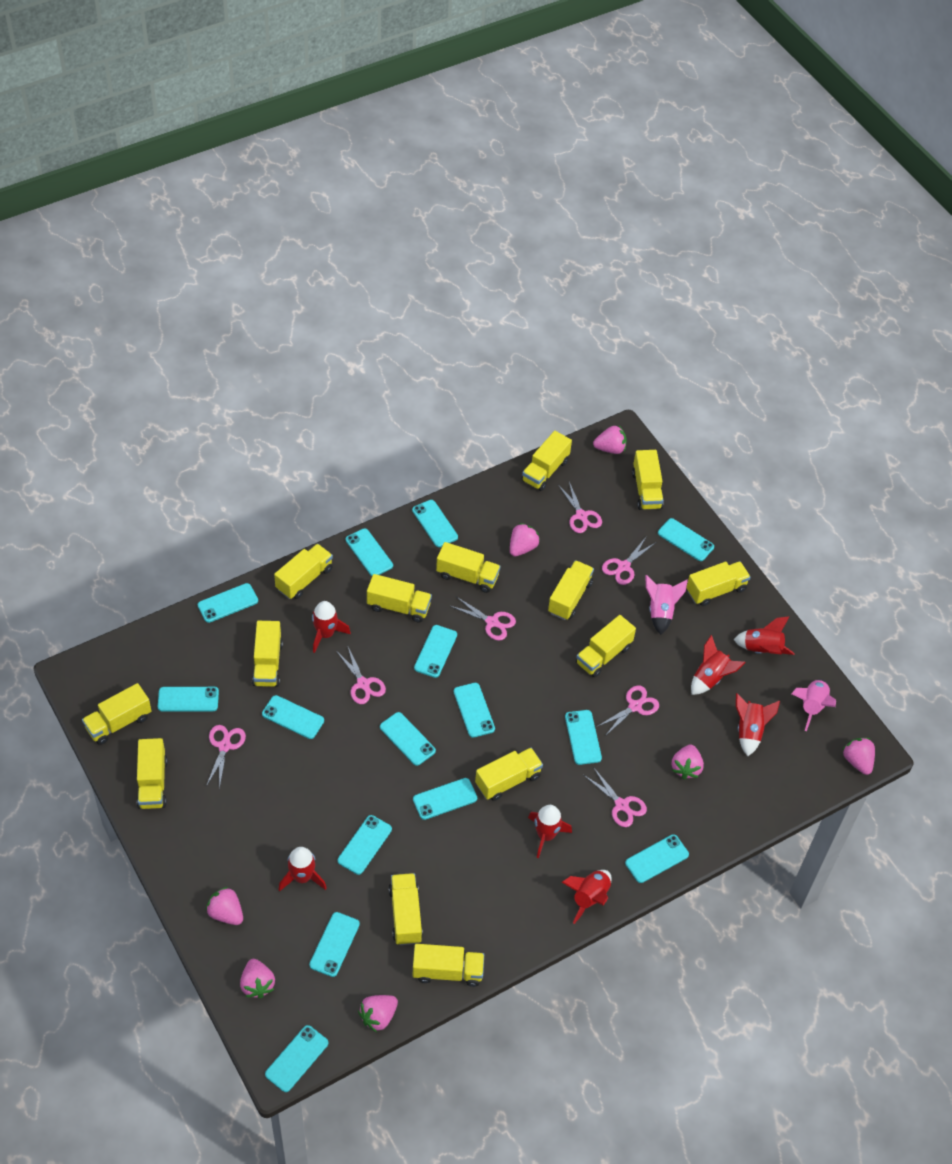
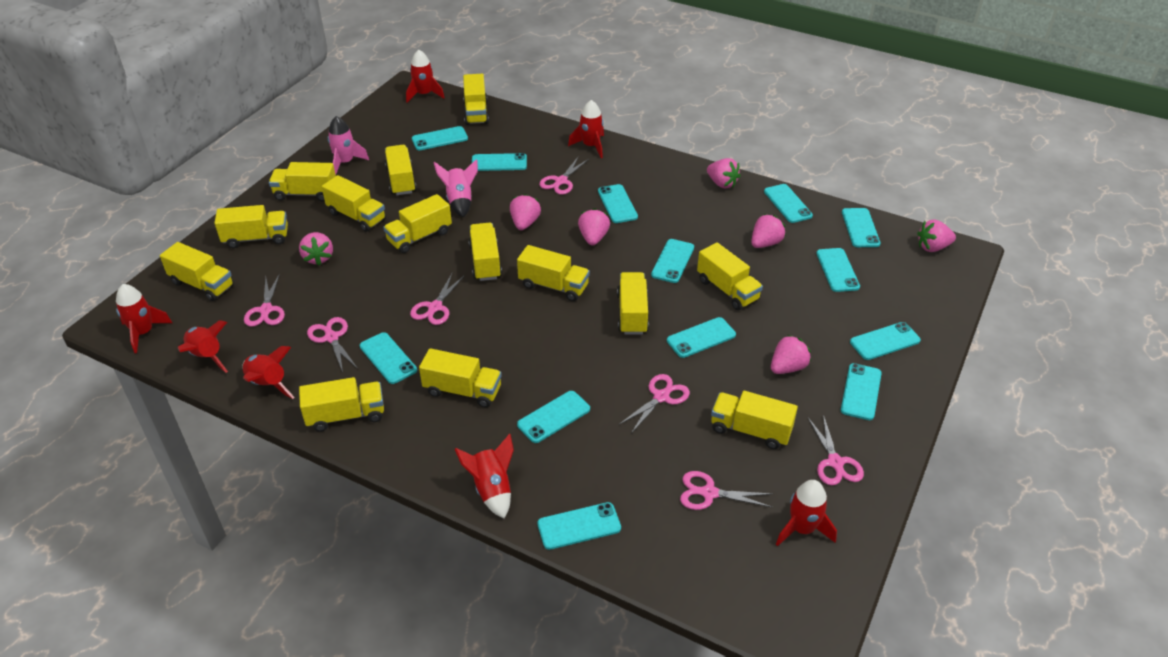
turquoise phone: 15 -> 13

